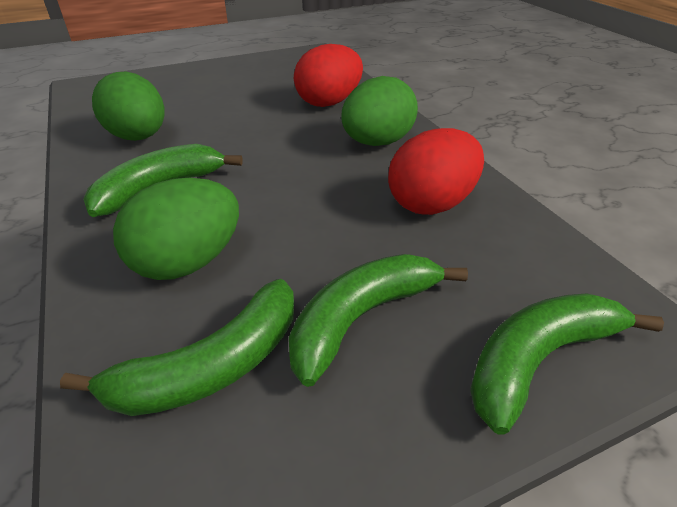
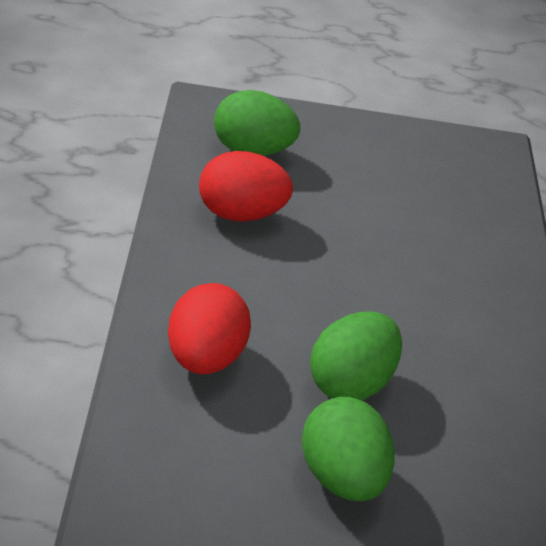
green banana: 4 -> 0

